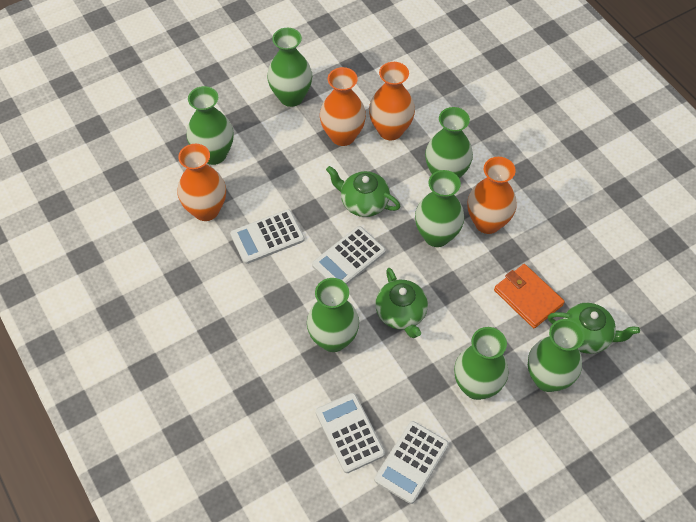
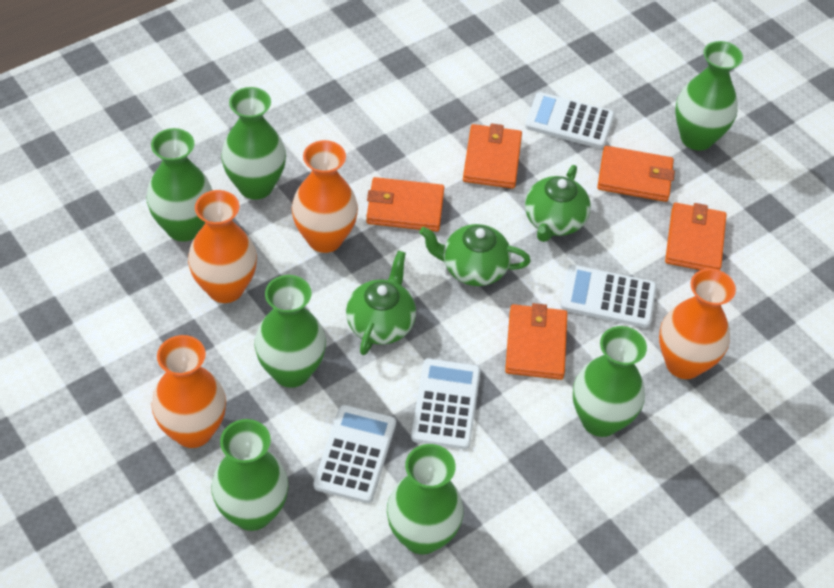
orange wallet: 1 -> 5

